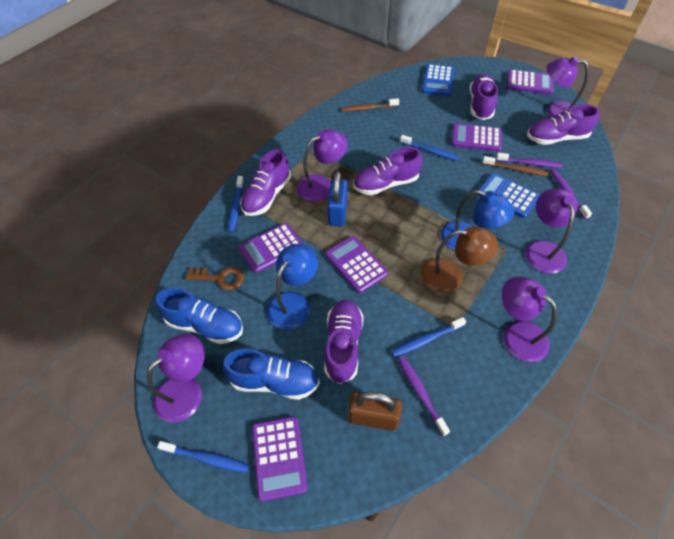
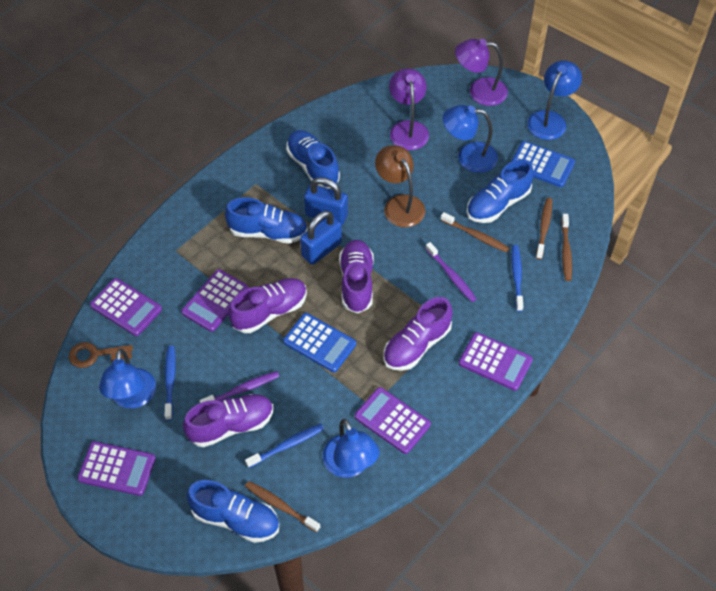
blue lamp: 2 -> 4
blue padlock: 1 -> 2
blue shoe: 2 -> 4
blue toothbrush: 4 -> 3
brown padlock: 1 -> 0
brown toothbrush: 2 -> 4
purple lamp: 5 -> 2
purple shoe: 5 -> 4
purple toothbrush: 3 -> 2

